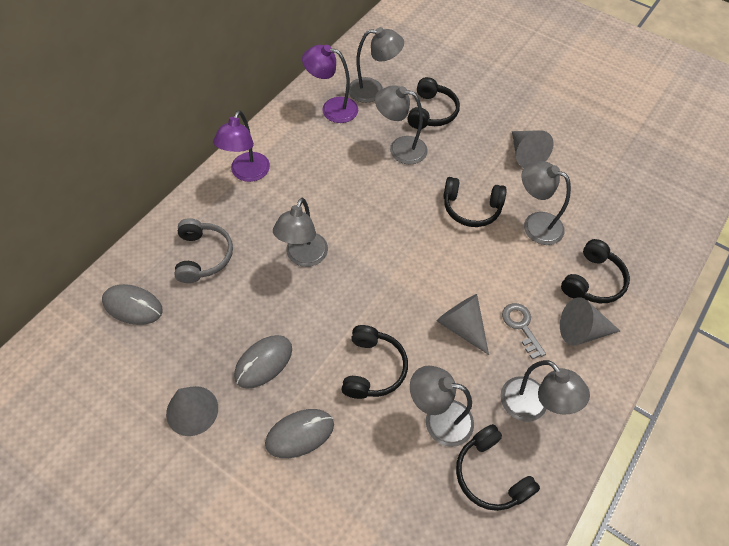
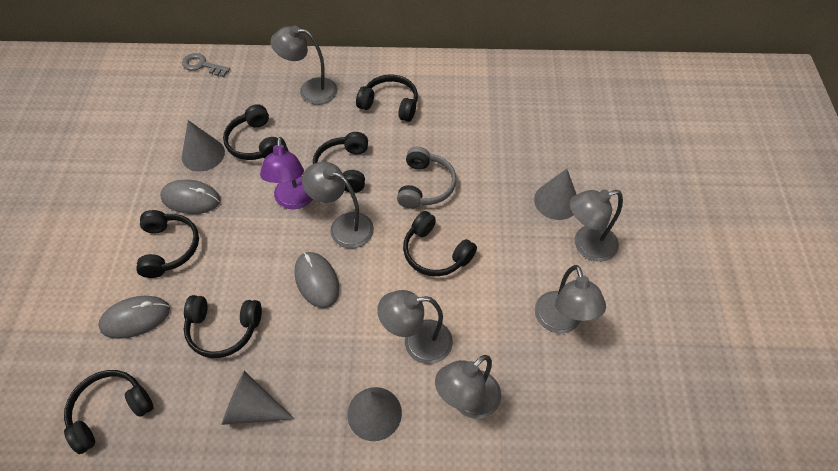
black headphones: 5 -> 7
purple lamp: 2 -> 1

